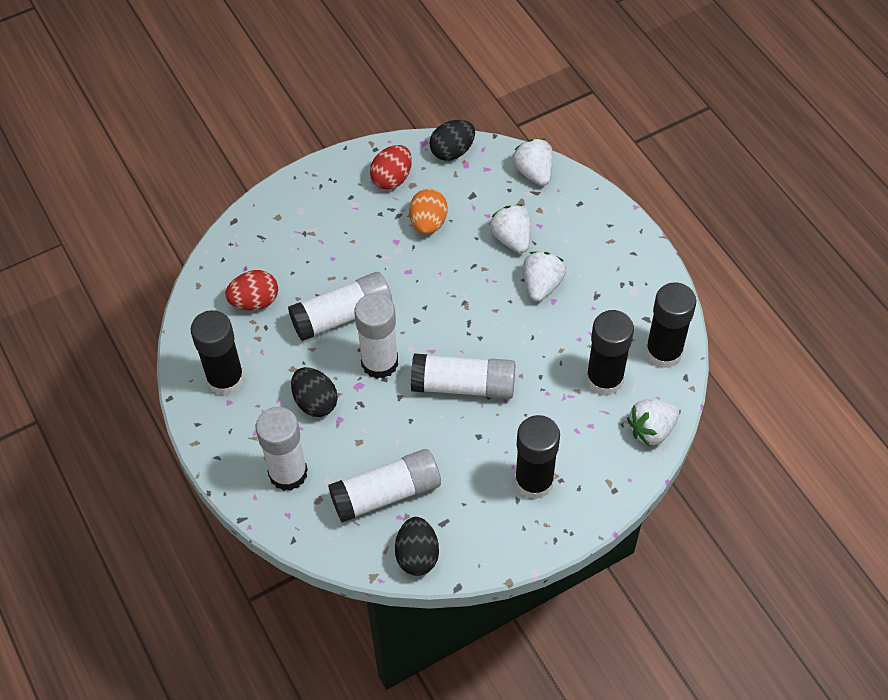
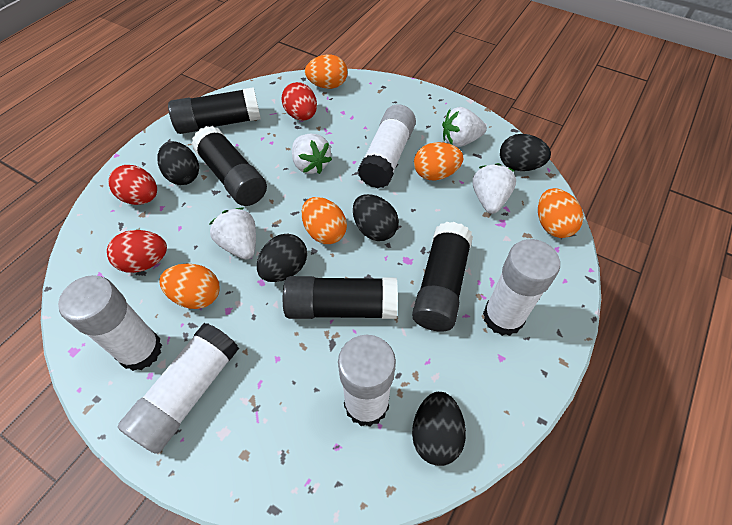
black egg: 3 -> 5
orange egg: 1 -> 5
red egg: 2 -> 3

